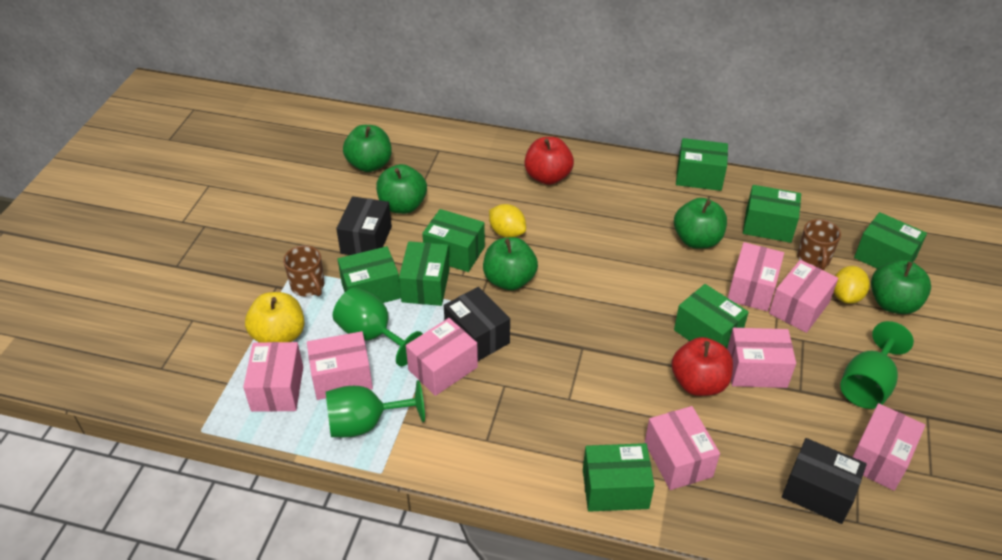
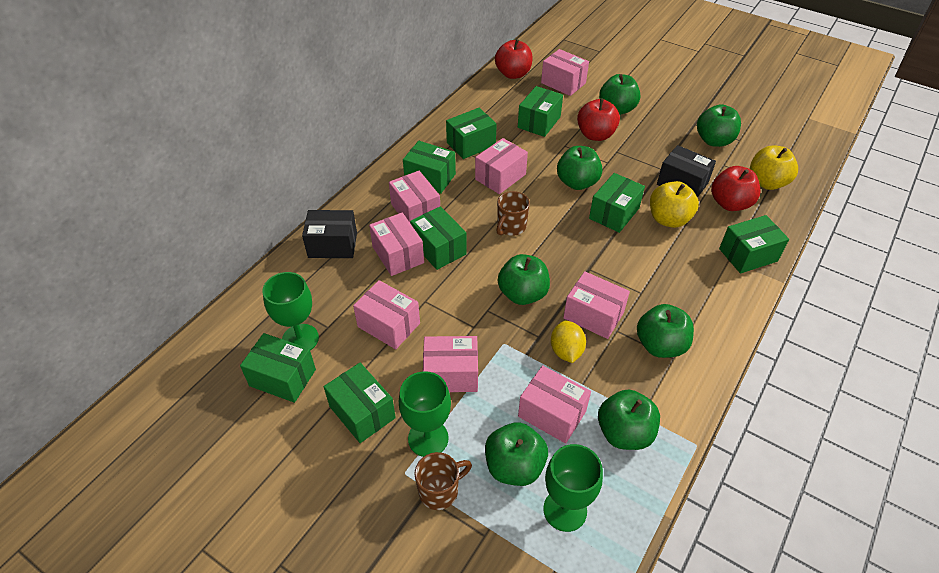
black box: 3 -> 2
green apple: 5 -> 7
red apple: 2 -> 3
yellow apple: 1 -> 2
yellow lemon: 2 -> 1

